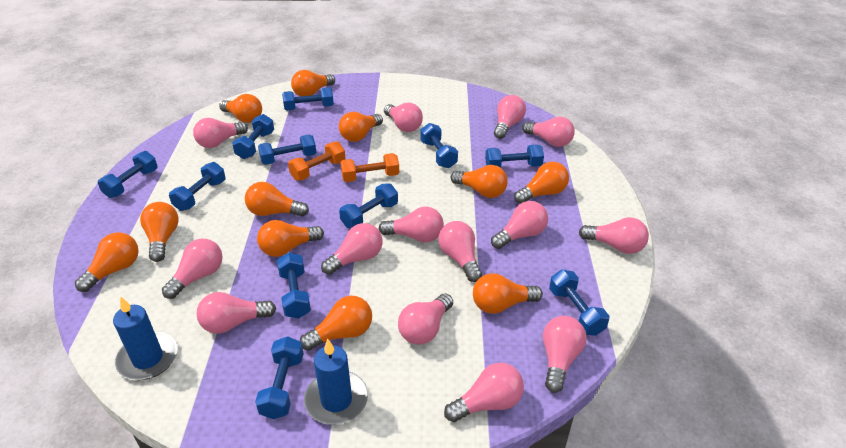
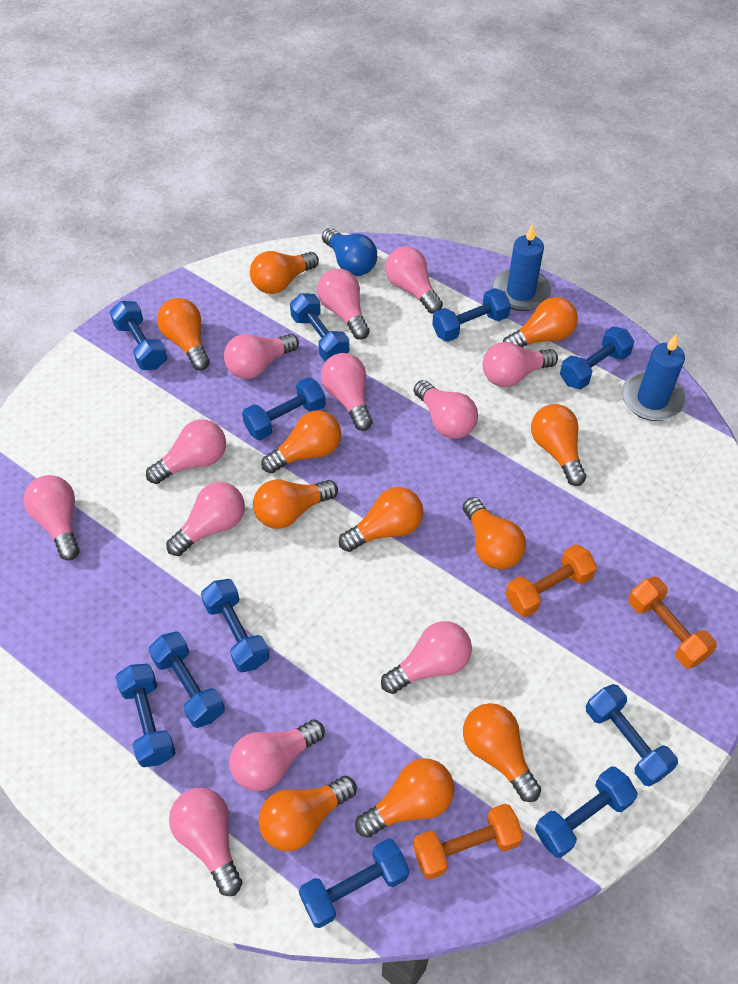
blue light bulb: 0 -> 1
orange dumbbell: 2 -> 3
pink light bulb: 14 -> 12

